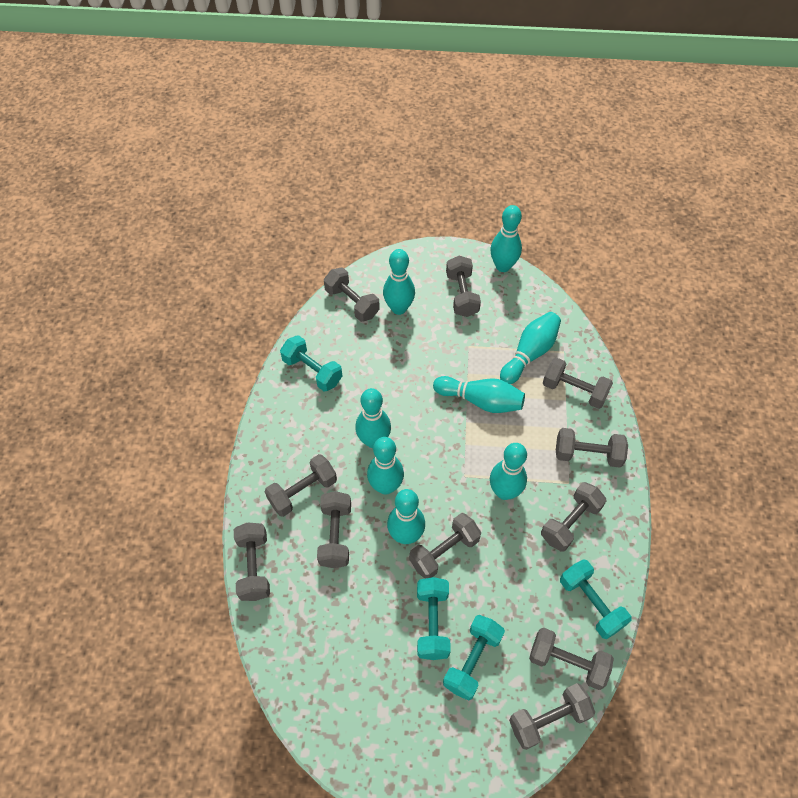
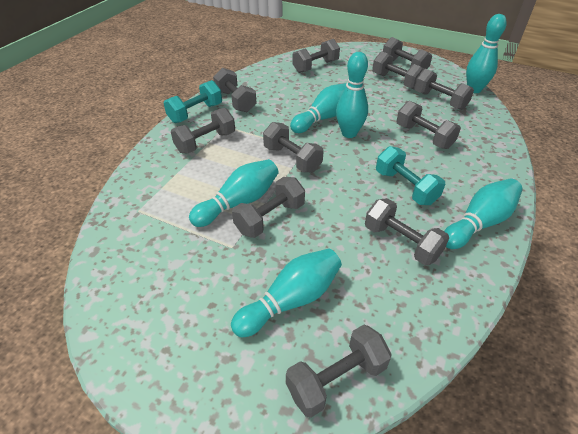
turquoise bowling pin: 8 -> 6
turquoise dumbbell: 4 -> 2

